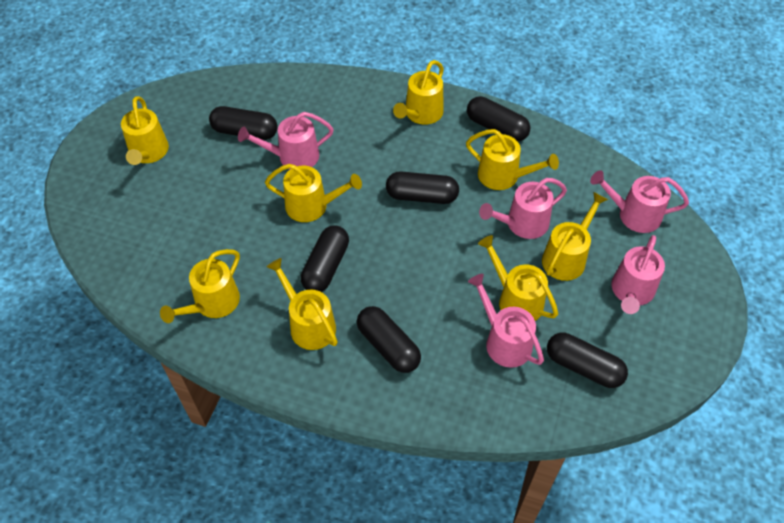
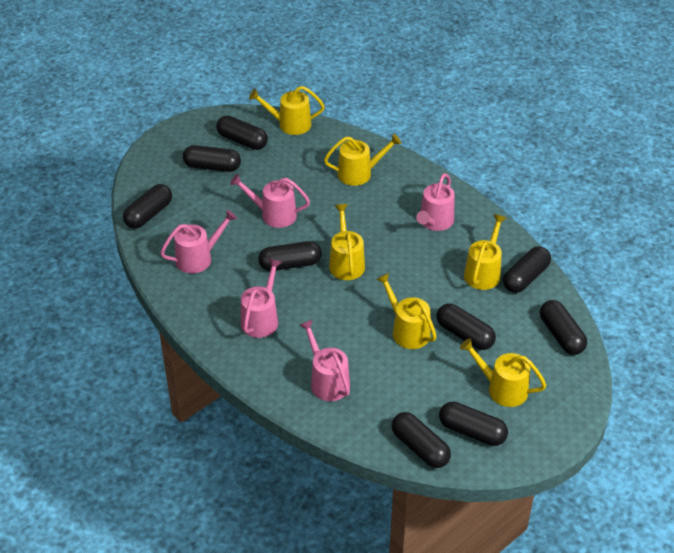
black capsule: 6 -> 9
yellow watering can: 8 -> 6

